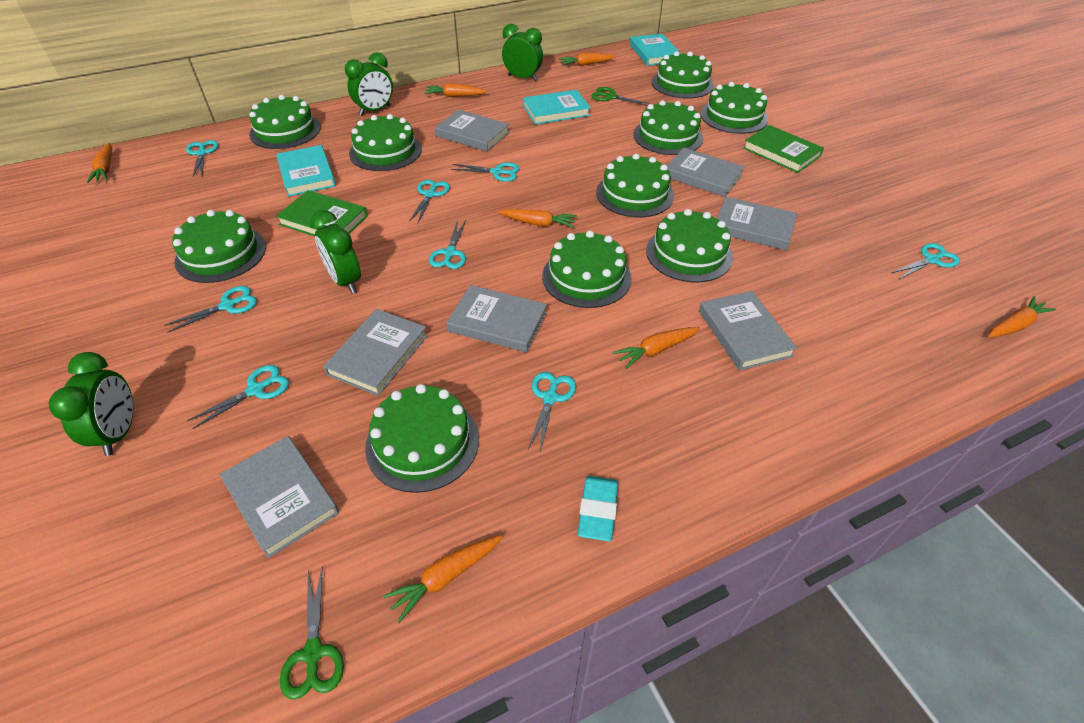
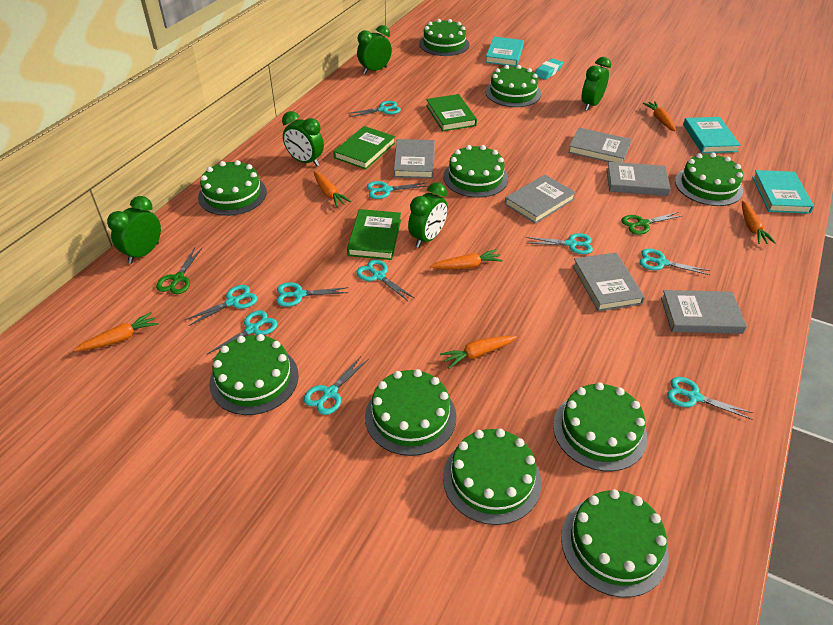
green book: 2 -> 3
green clock: 4 -> 5
grey book: 7 -> 6
orange carrot: 7 -> 6
turquoise scissors: 8 -> 10

